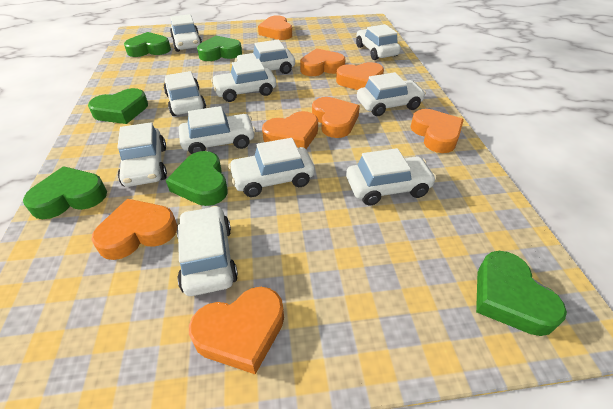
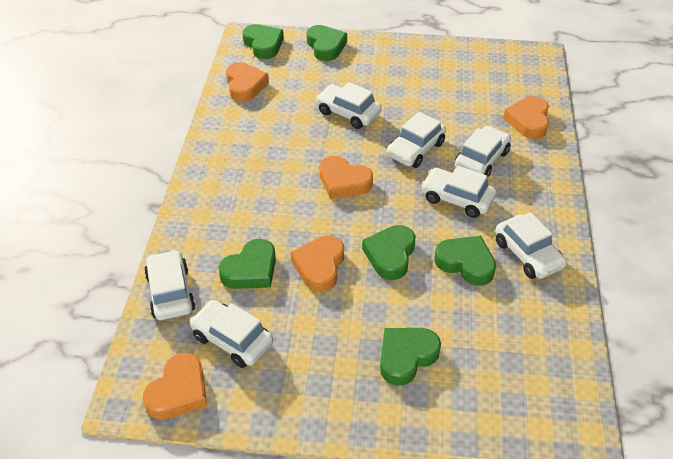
orange heart: 8 -> 5
white car: 11 -> 7

